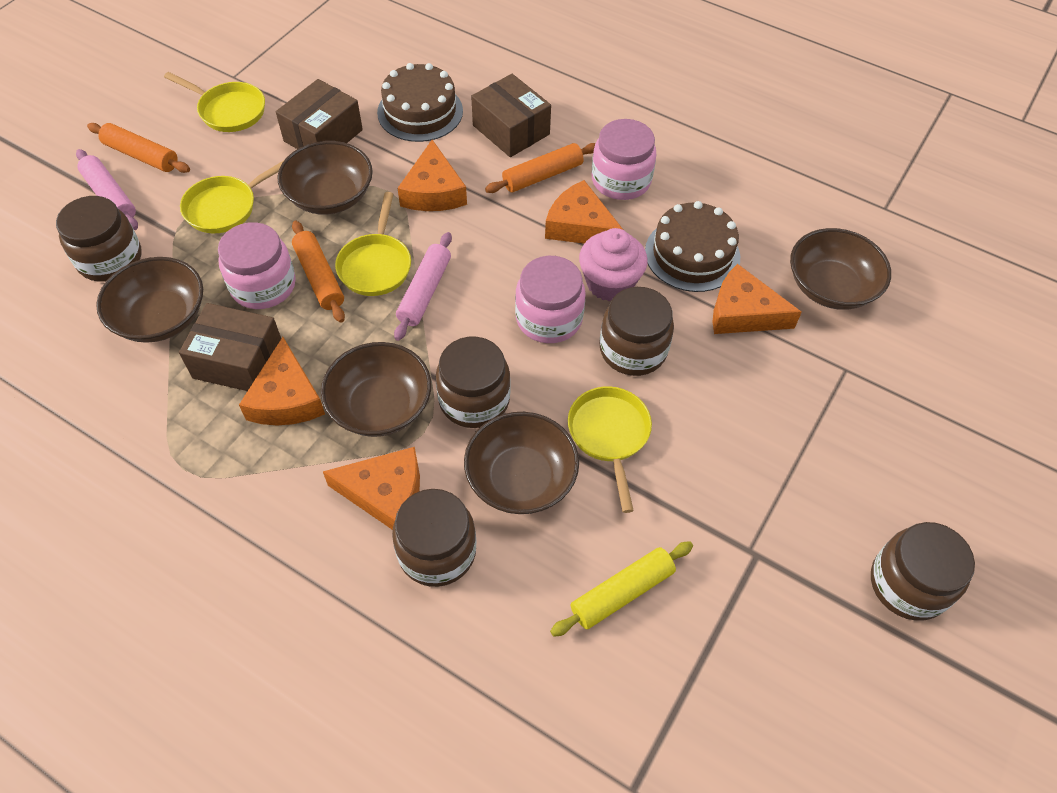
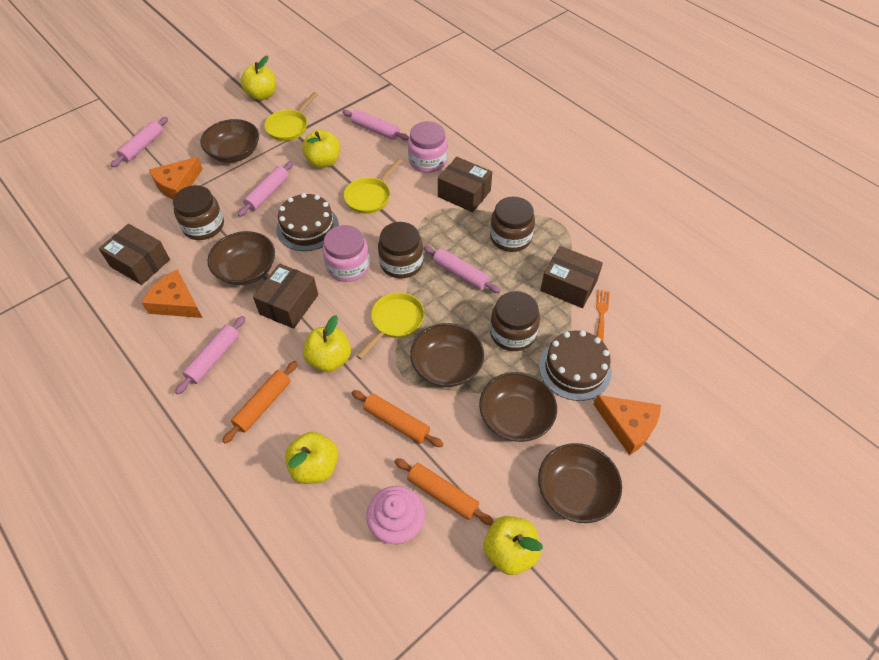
brown box: 3 -> 4
brown jar: 5 -> 4
orange cheese: 5 -> 3
orange fork: 0 -> 1
pink jar: 3 -> 2
pink rolling pin: 2 -> 5
yellow apple: 0 -> 5
yellow pan: 4 -> 3
yellow rolling pin: 1 -> 0

